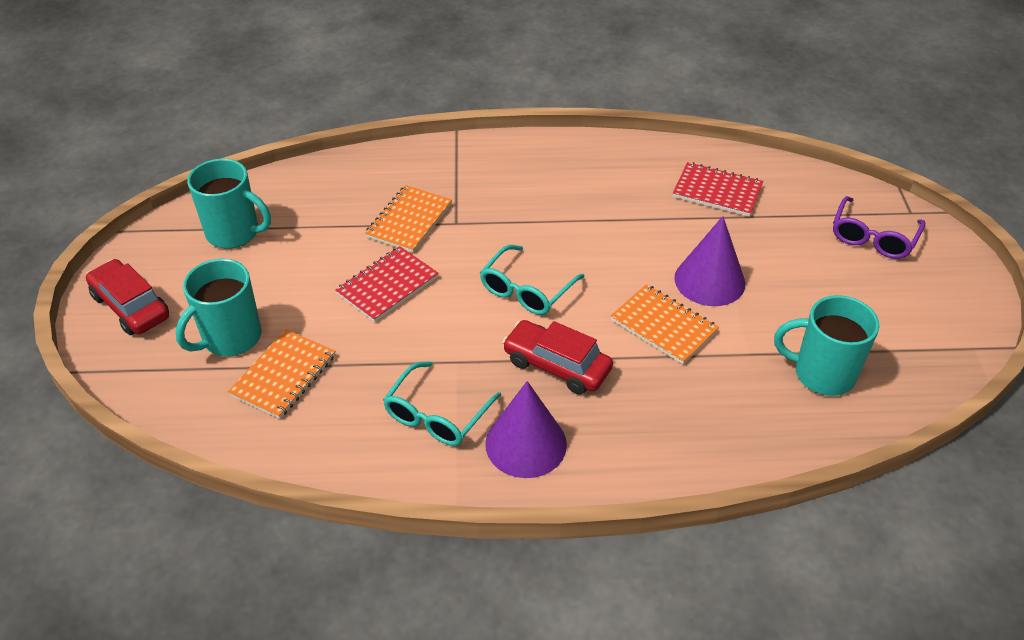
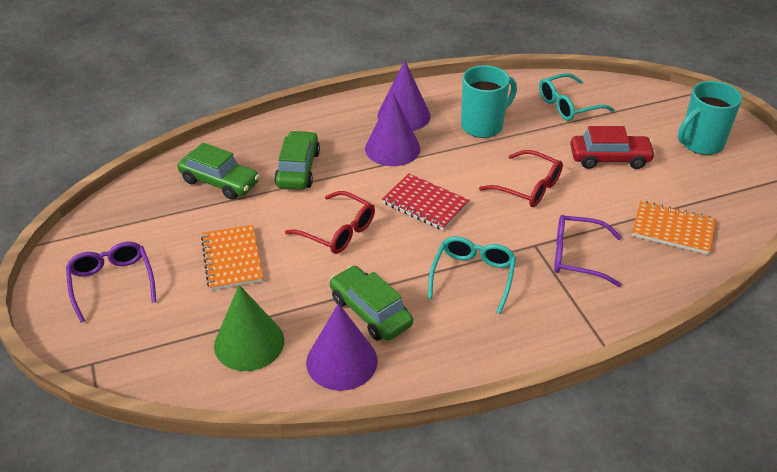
green car: 0 -> 3
green cone: 0 -> 1
orange notebook: 3 -> 2
purple cone: 2 -> 3
purple glasses: 1 -> 2
red car: 2 -> 1
red glasses: 0 -> 2
red notebook: 2 -> 1
turquoise mug: 3 -> 2

